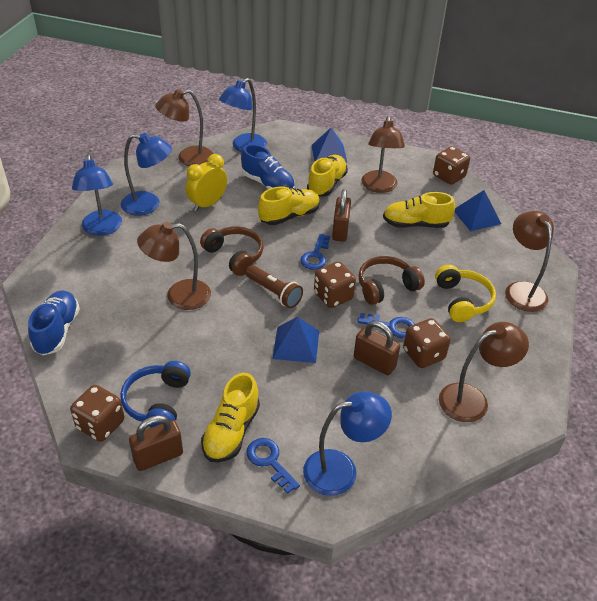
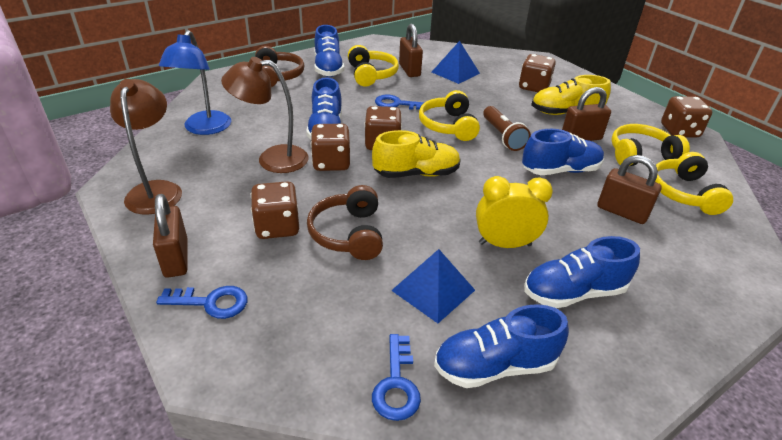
blue headphones: 1 -> 0
blue lamp: 4 -> 1
blue pyramid: 3 -> 2
blue shoe: 2 -> 5
brown dice: 4 -> 5
brown lamp: 5 -> 2
brown padlock: 3 -> 4
yellow headphones: 1 -> 4
yellow shoe: 4 -> 2

